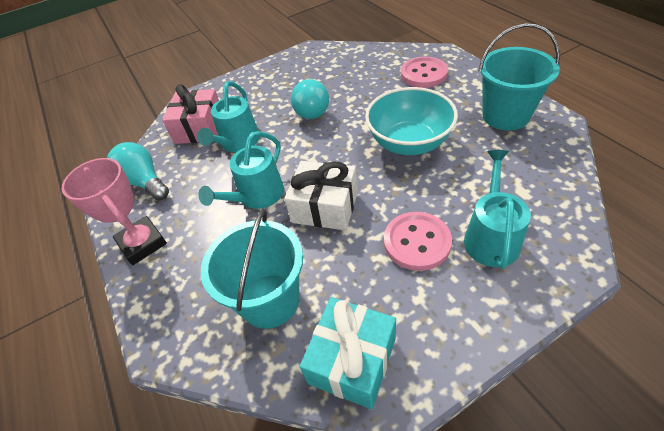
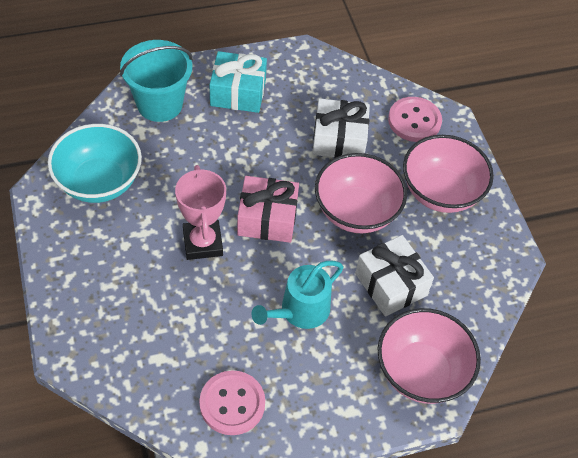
pink bowl: 0 -> 3
turquoise bucket: 2 -> 1
turquoise light bulb: 2 -> 0
turquoise watering can: 3 -> 1
white gift: 1 -> 2

